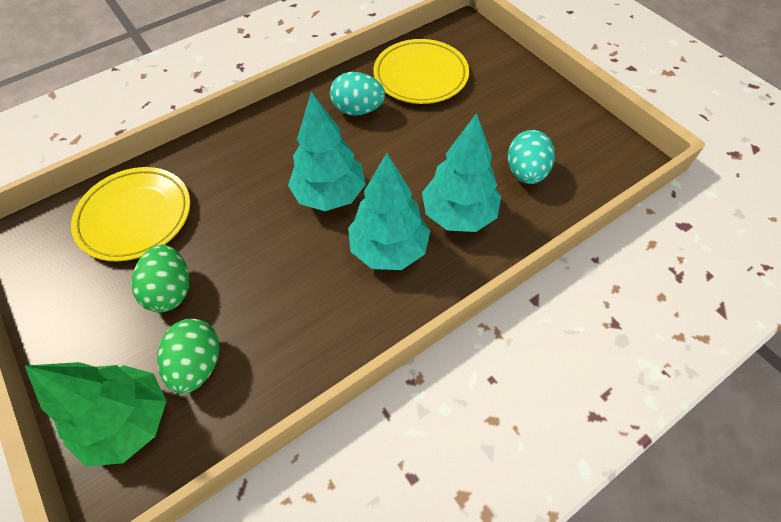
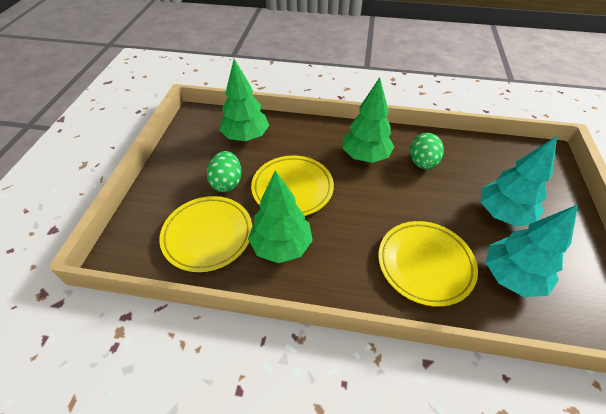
green tree: 1 -> 3
turquoise egg: 2 -> 0
turquoise tree: 3 -> 2
yellow plate: 2 -> 3

